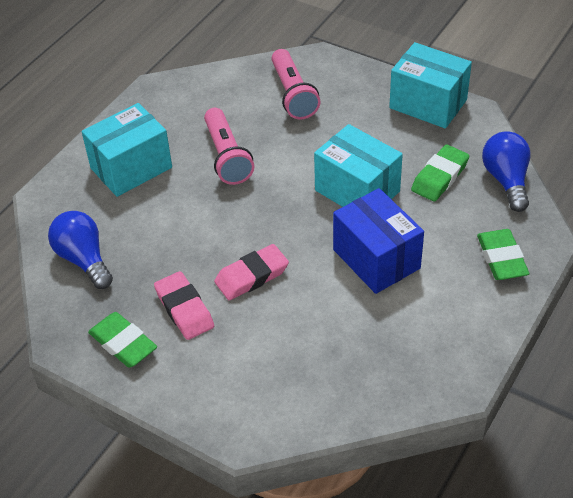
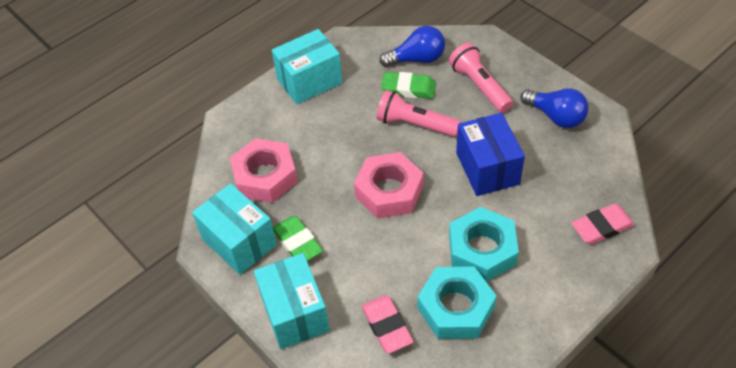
green eraser: 3 -> 2
pink nut: 0 -> 2
turquoise nut: 0 -> 2

